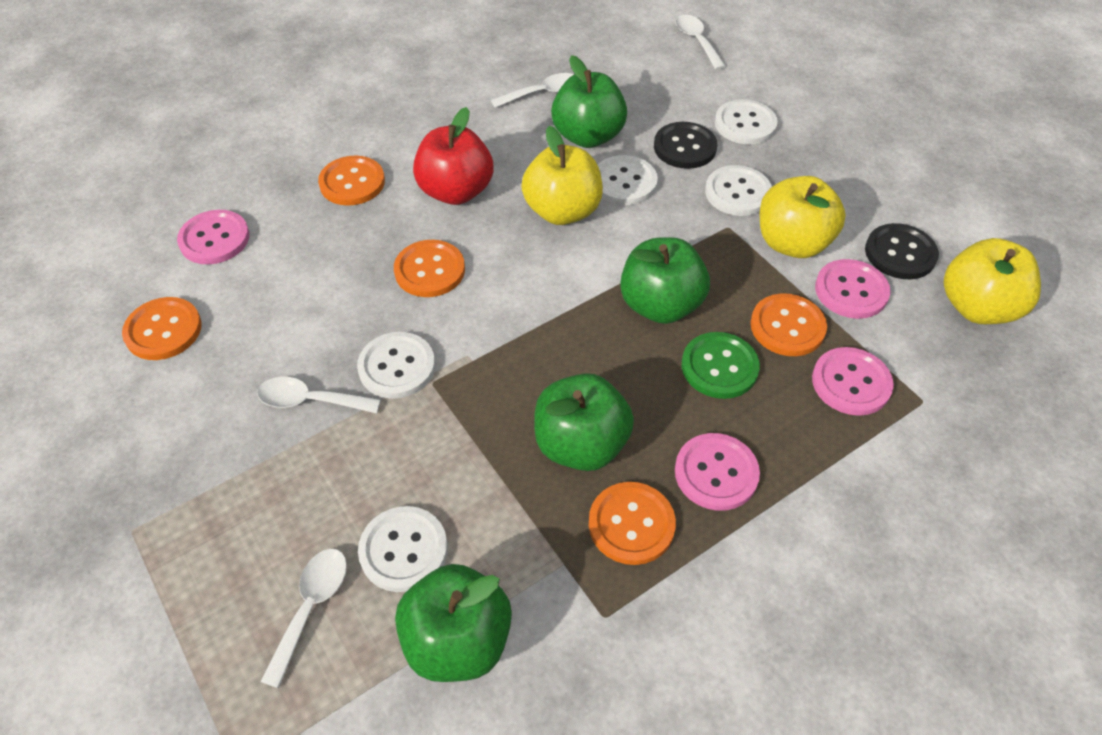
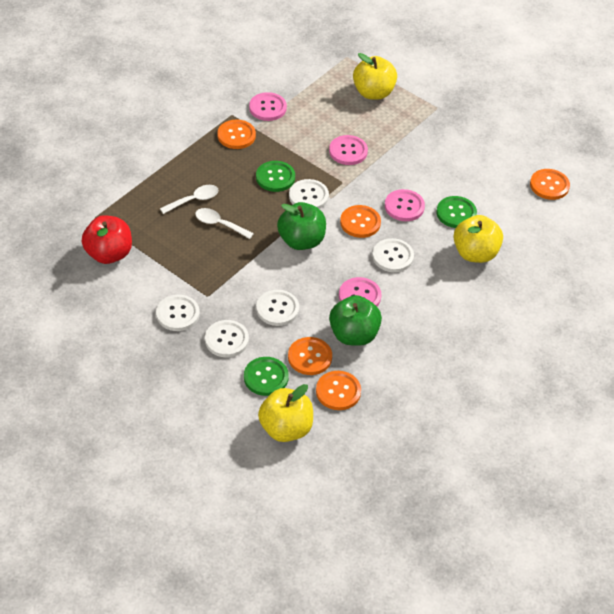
black button: 2 -> 0
green apple: 4 -> 2
green button: 1 -> 3
white spoon: 4 -> 2

